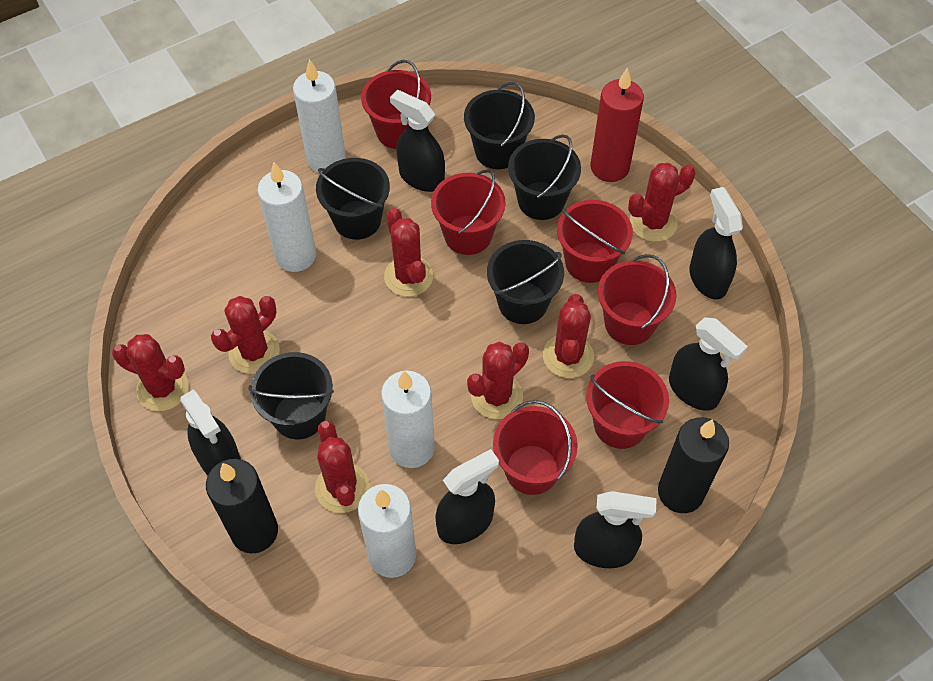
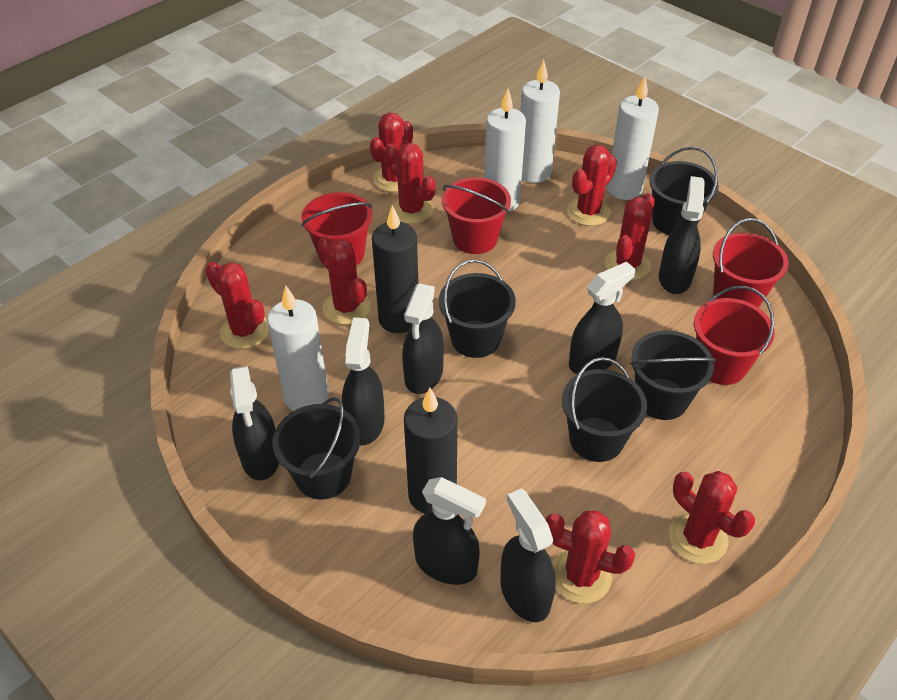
black spray bottle: 6 -> 7
red bucket: 6 -> 4
red cactus: 7 -> 8
red candle: 1 -> 0

